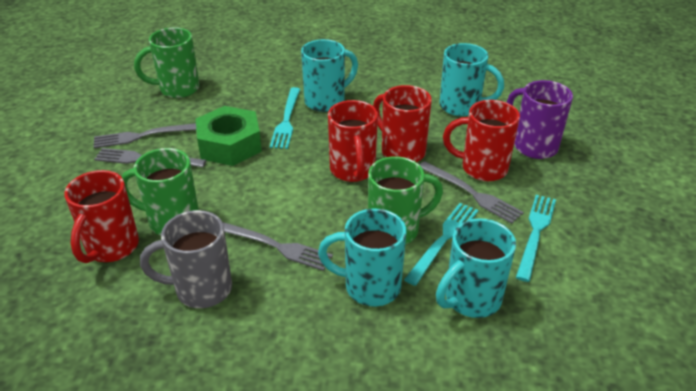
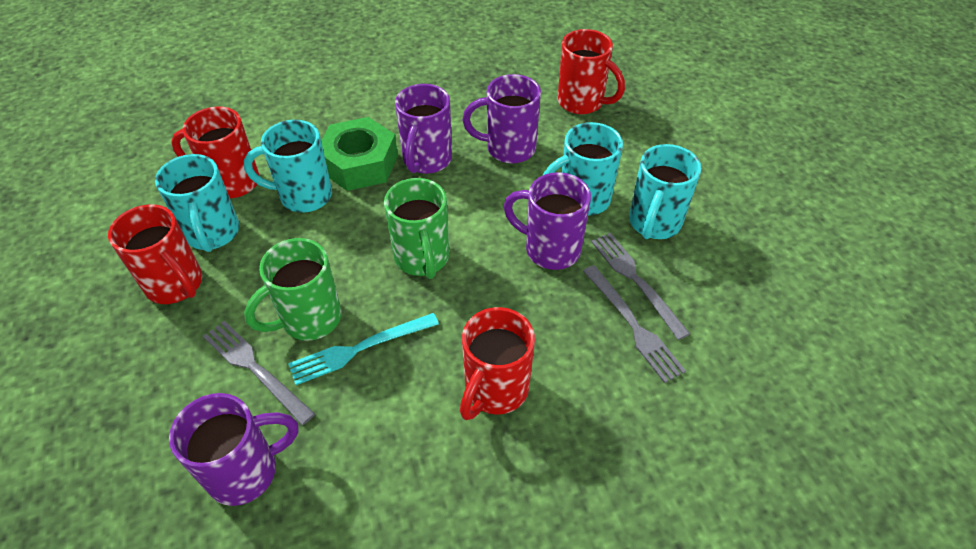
green mug: 3 -> 2
grey fork: 4 -> 3
grey mug: 1 -> 0
purple mug: 1 -> 4
turquoise fork: 3 -> 1

